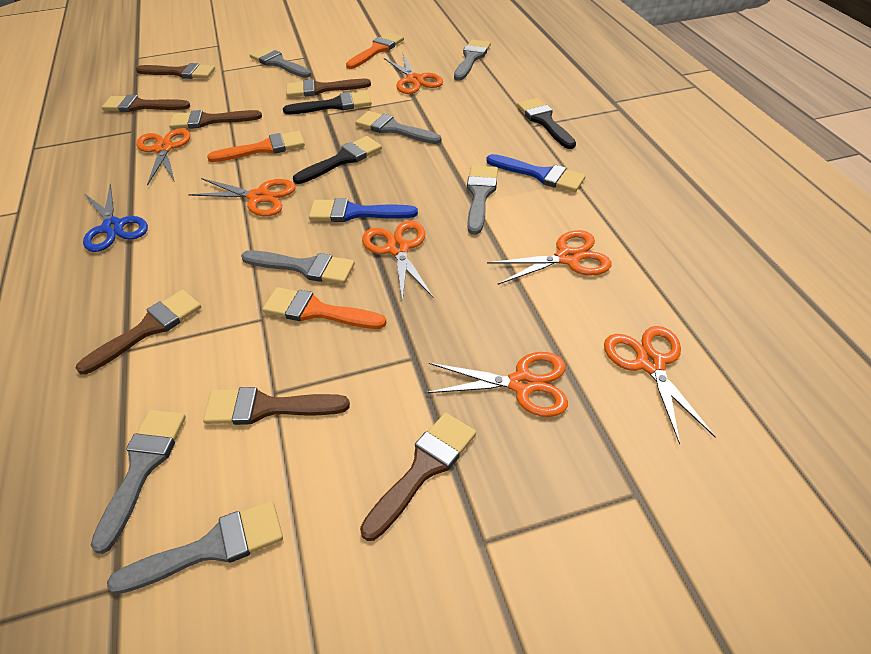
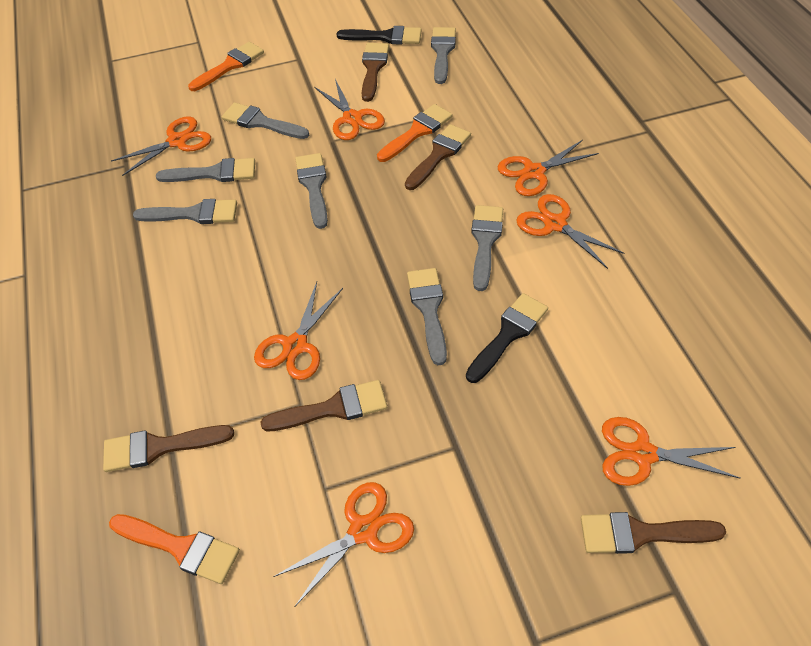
black brush: 3 -> 2
blue brush: 2 -> 0
blue scissors: 1 -> 0
brown brush: 7 -> 5

